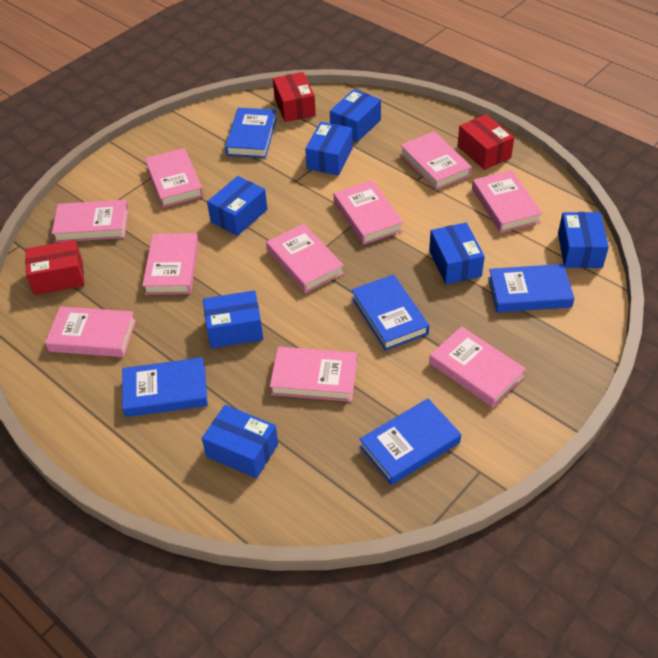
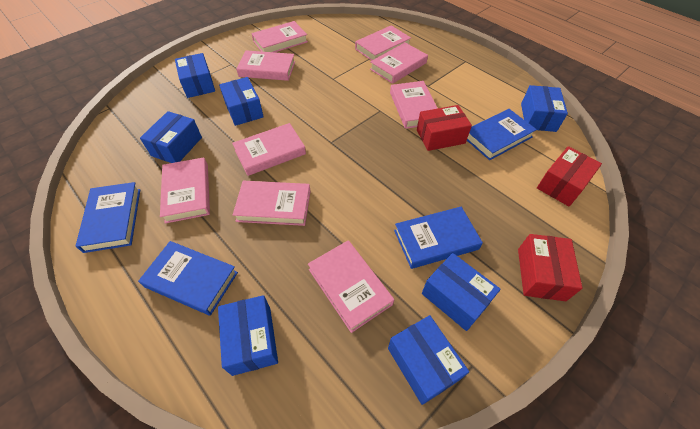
blue book: 5 -> 4
pink book: 10 -> 9

